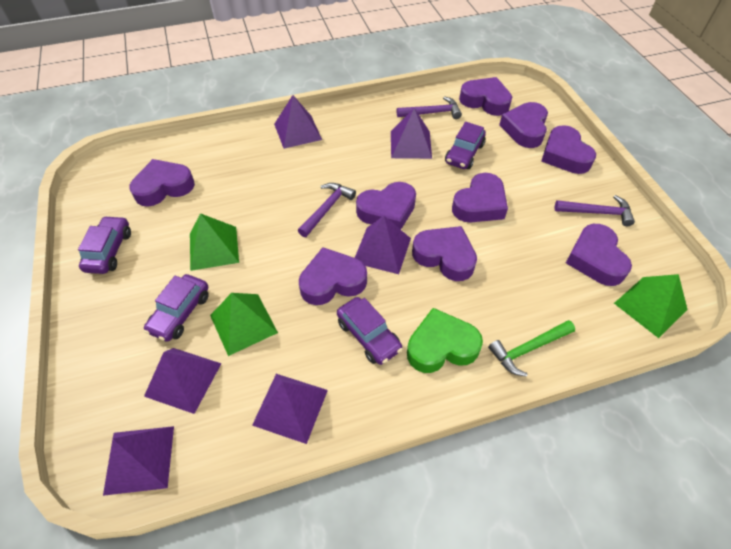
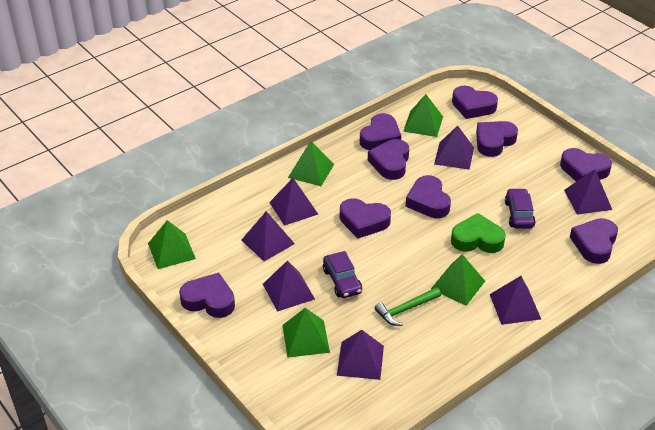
green pyramid: 3 -> 5
purple car: 4 -> 2
purple hammer: 3 -> 0
purple pyramid: 6 -> 7

